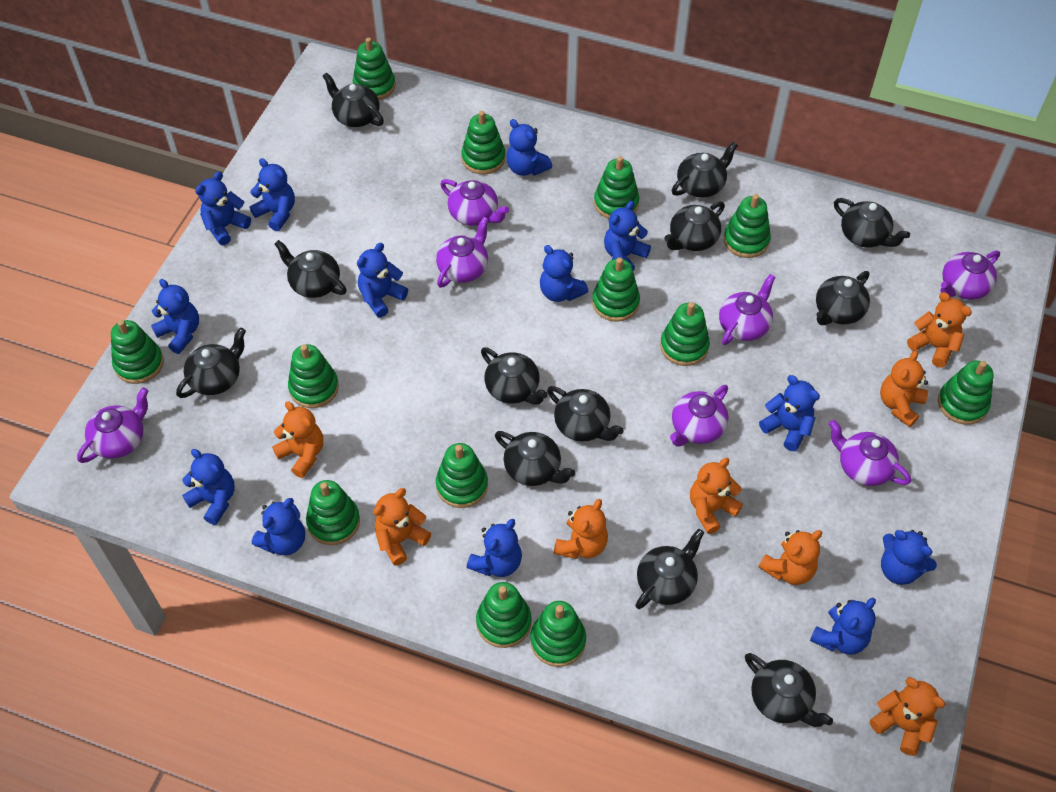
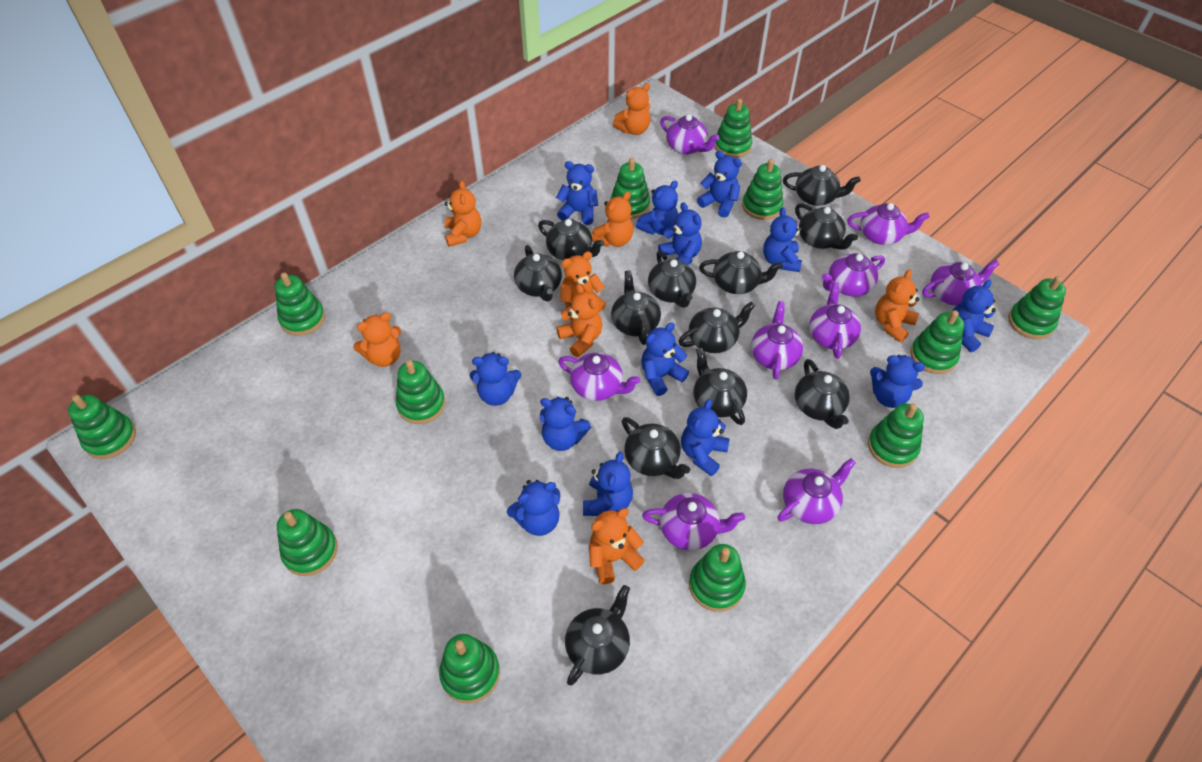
green stacking toy: 13 -> 12
purple teapot: 7 -> 9

